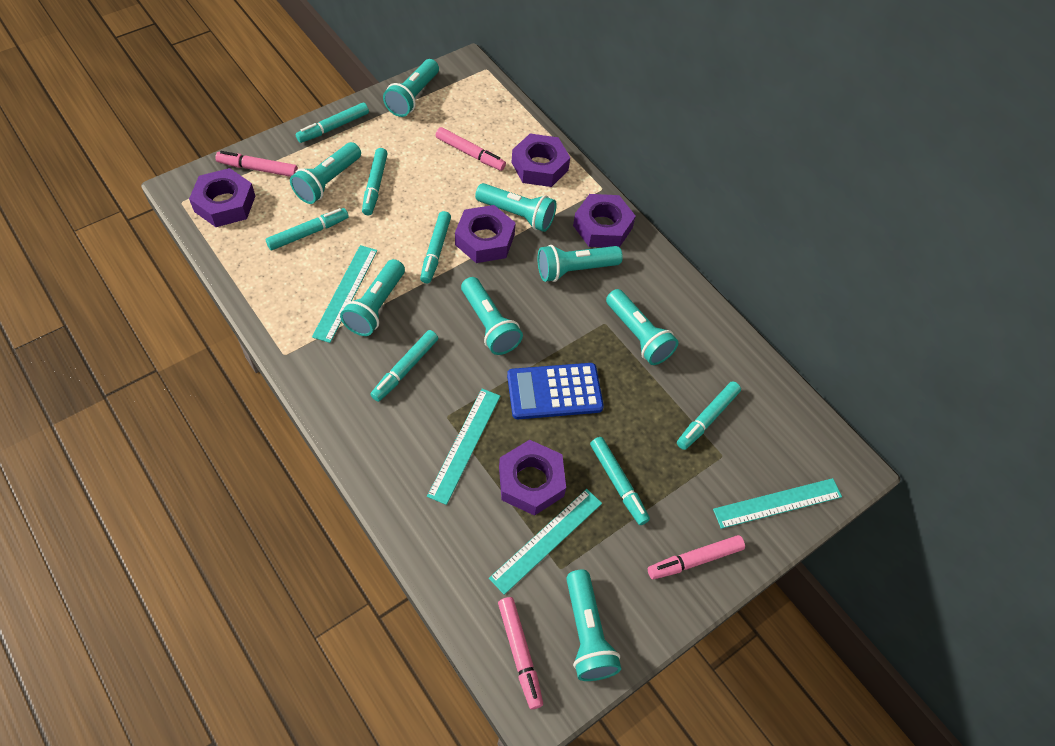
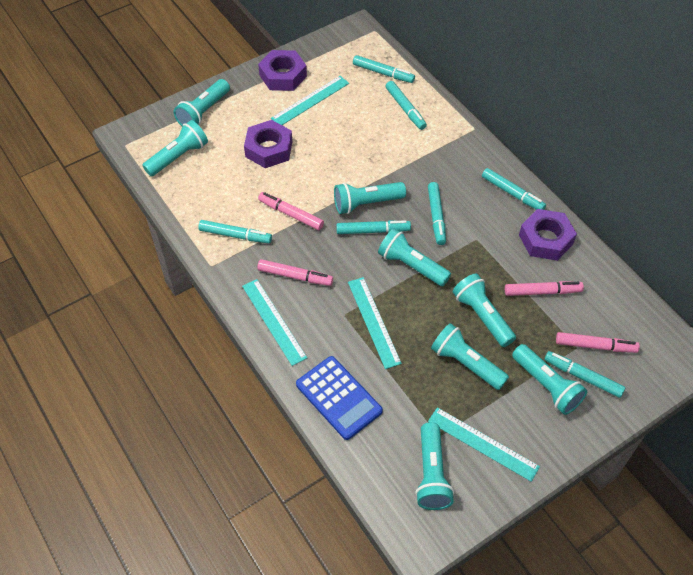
purple nut: 5 -> 3

